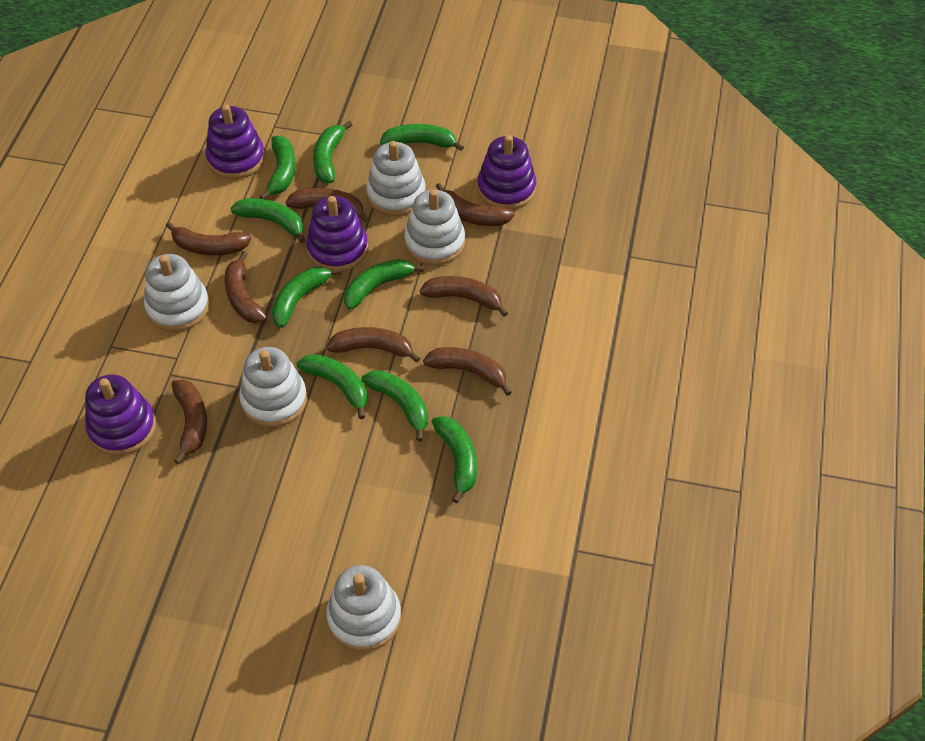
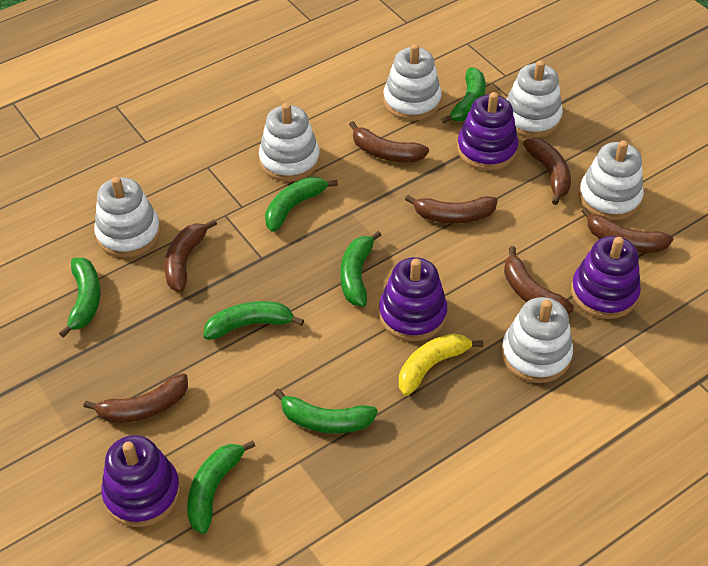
brown banana: 8 -> 7
green banana: 9 -> 7
white stacking toy: 5 -> 6
yellow banana: 0 -> 1

